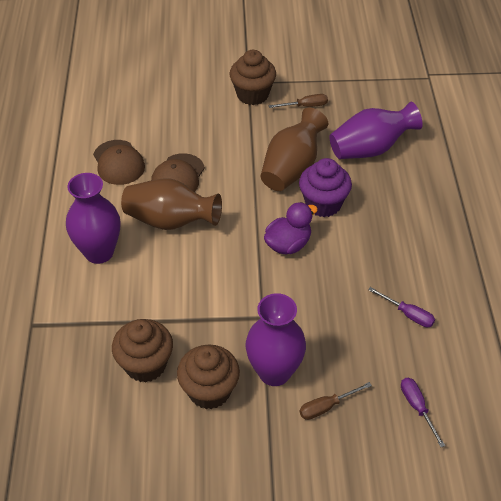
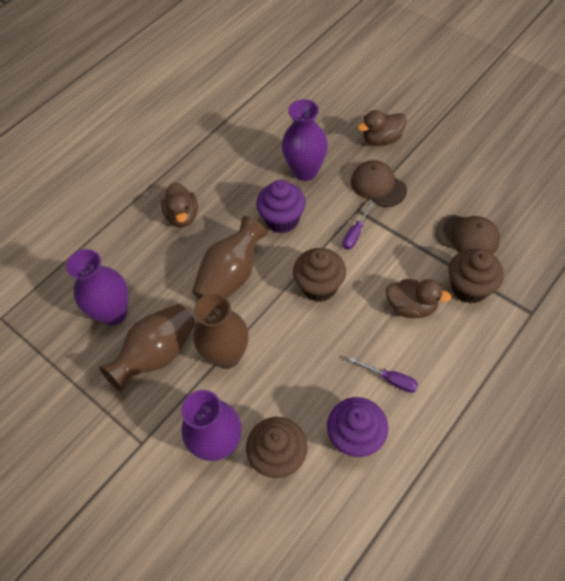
brown duck: 0 -> 3
brown screwdriver: 2 -> 0
brown vase: 2 -> 3
purple cupcake: 1 -> 2
purple duck: 1 -> 0

